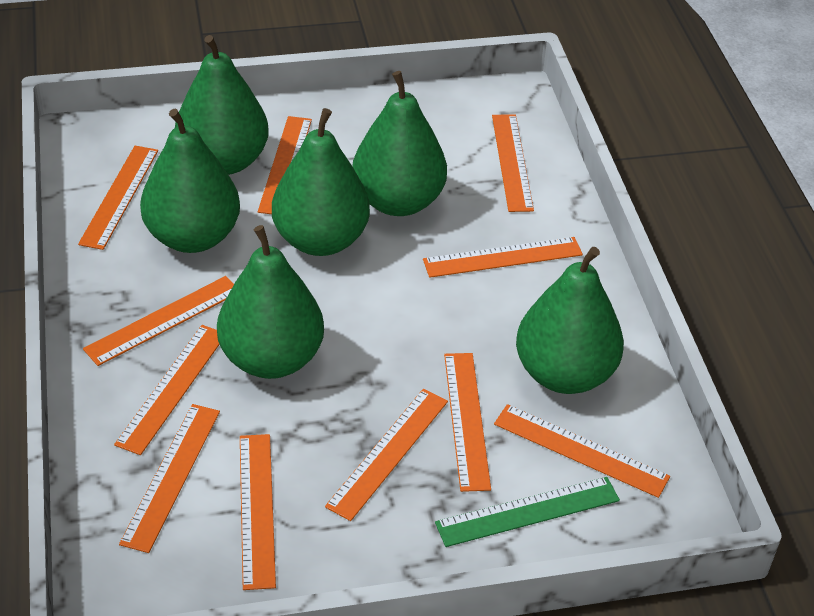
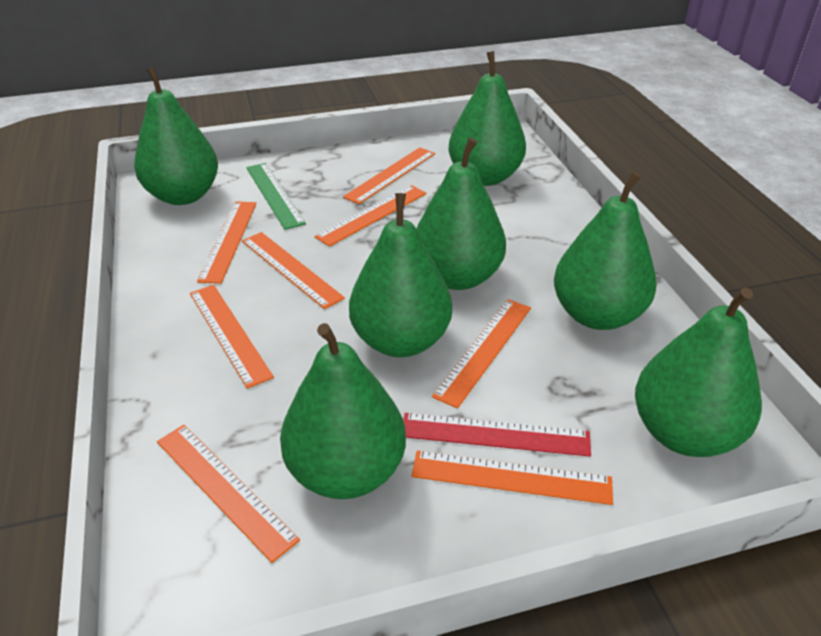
green pear: 6 -> 7
orange ruler: 11 -> 8
red ruler: 0 -> 1

